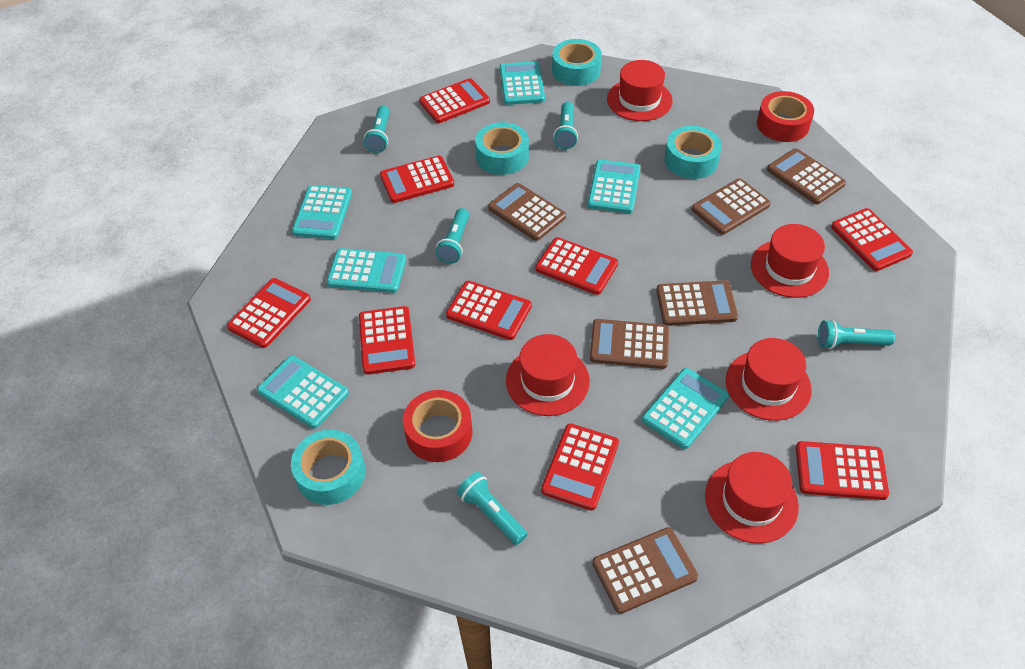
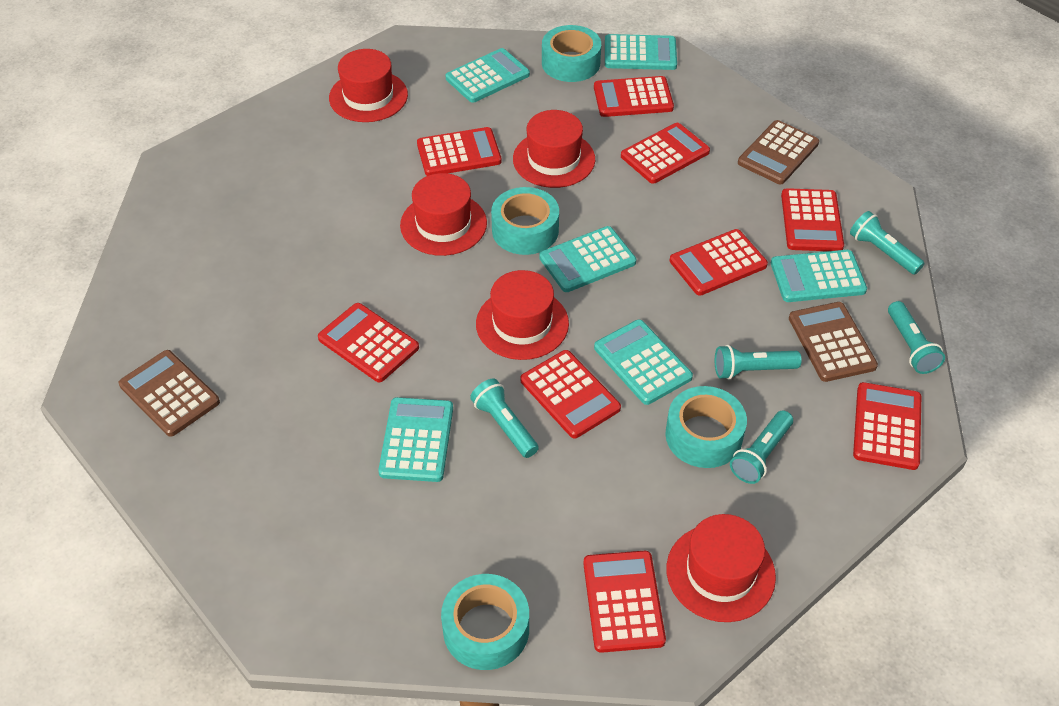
brown calculator: 6 -> 3
red tape: 2 -> 0

